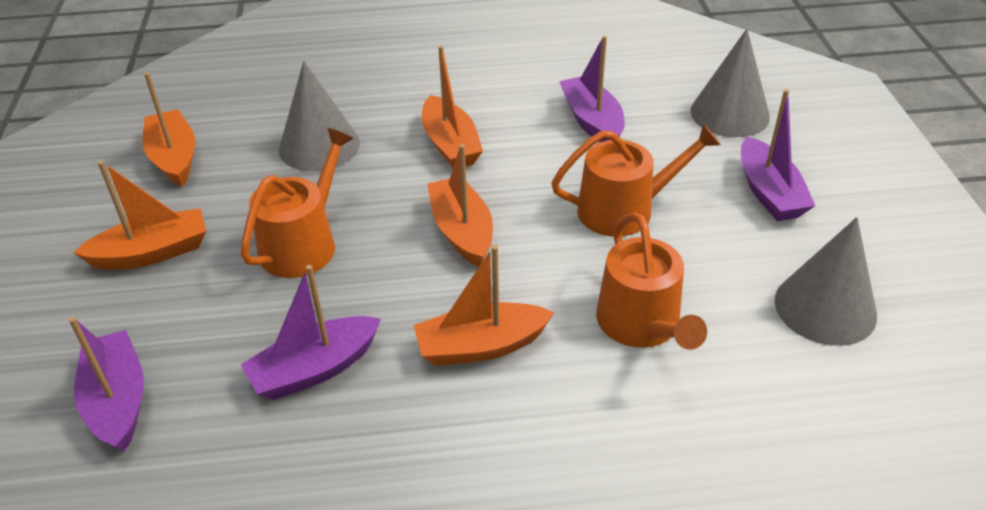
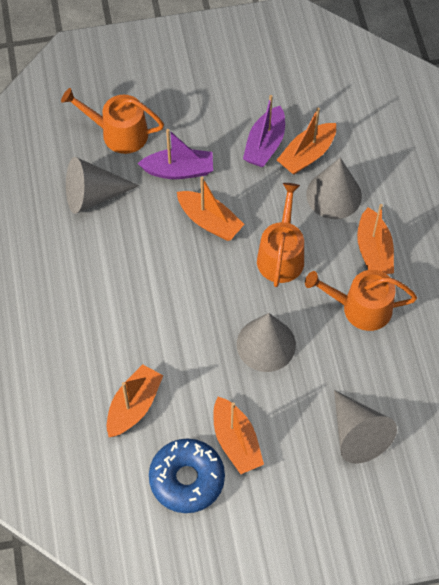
blue donut: 0 -> 1
grey cone: 3 -> 4
purple boat: 4 -> 2

